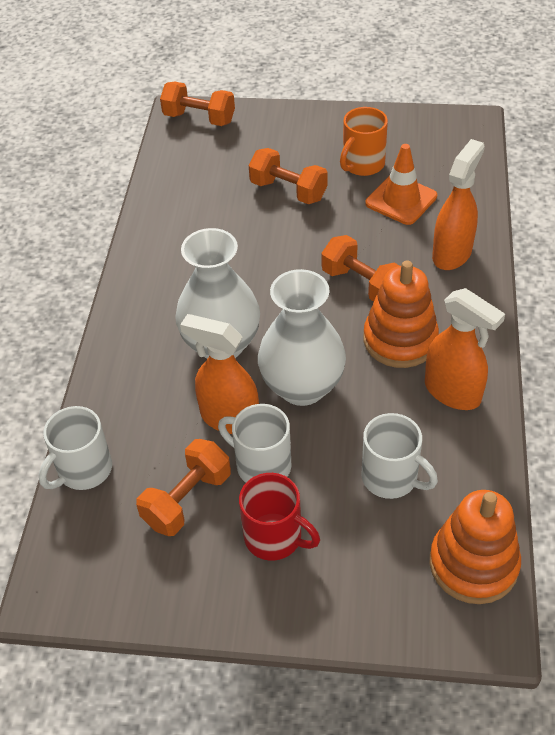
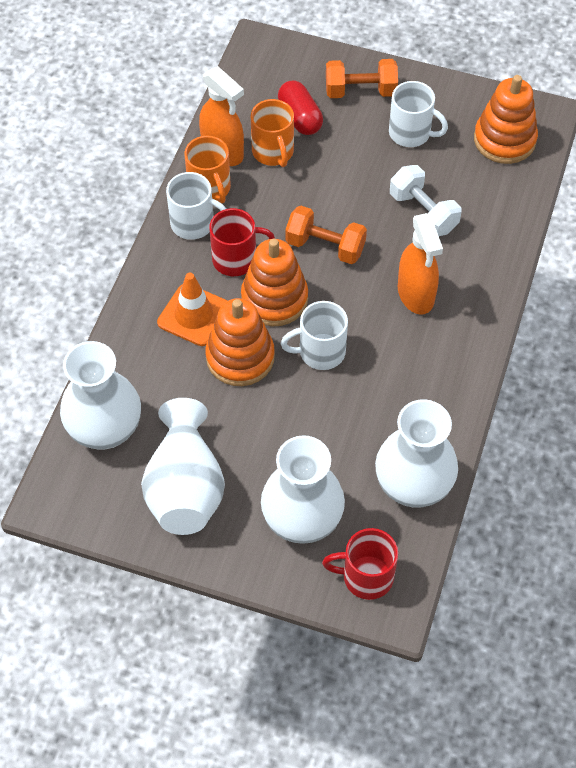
orange dumbbell: 4 -> 2
orange mug: 1 -> 2
orange spray bottle: 3 -> 2
orange stacking toy: 2 -> 3
red capsule: 0 -> 1
red mug: 1 -> 2
white dumbbell: 0 -> 1
white vase: 2 -> 4

